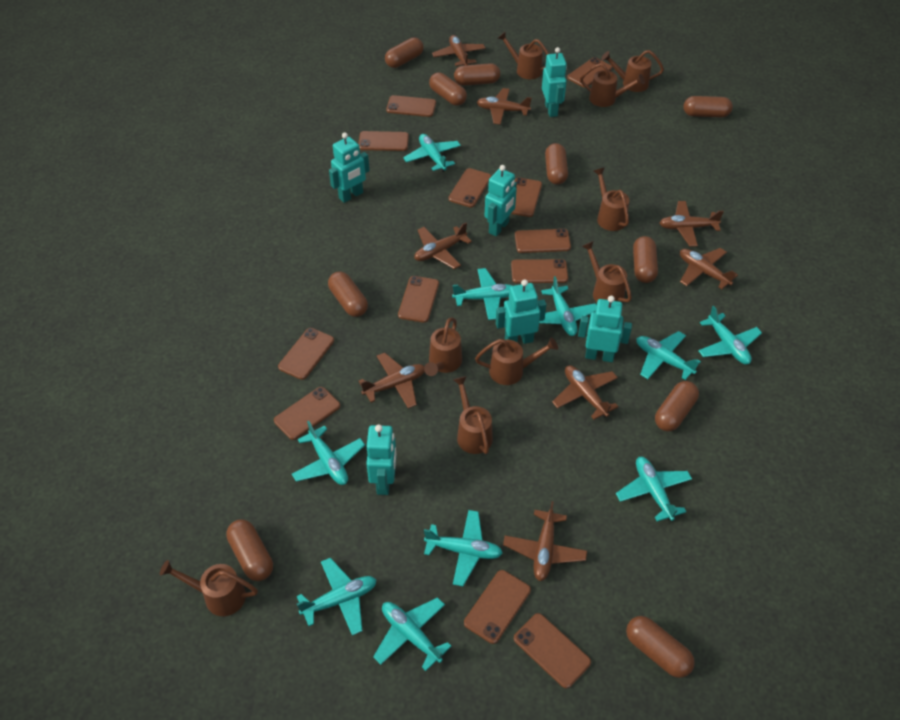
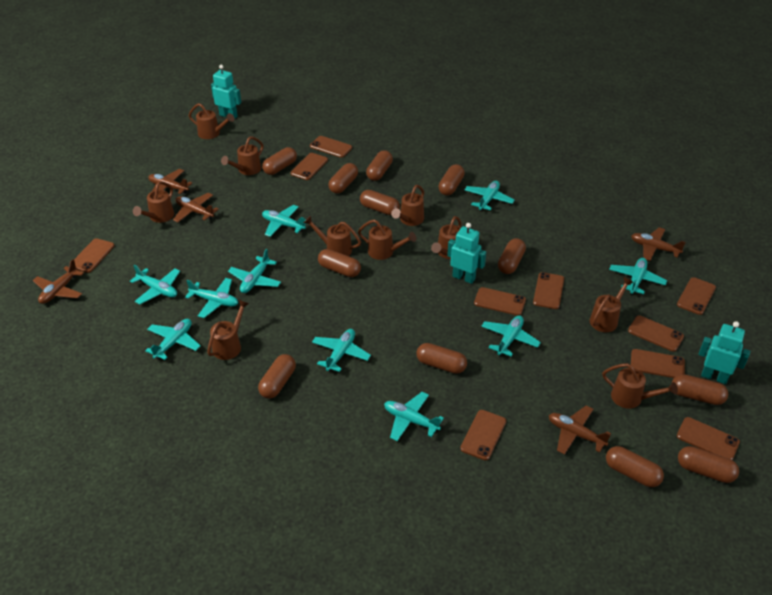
brown capsule: 10 -> 12
brown phone: 12 -> 10
brown plane: 8 -> 5
brown watering can: 9 -> 10
turquoise robot: 6 -> 3

